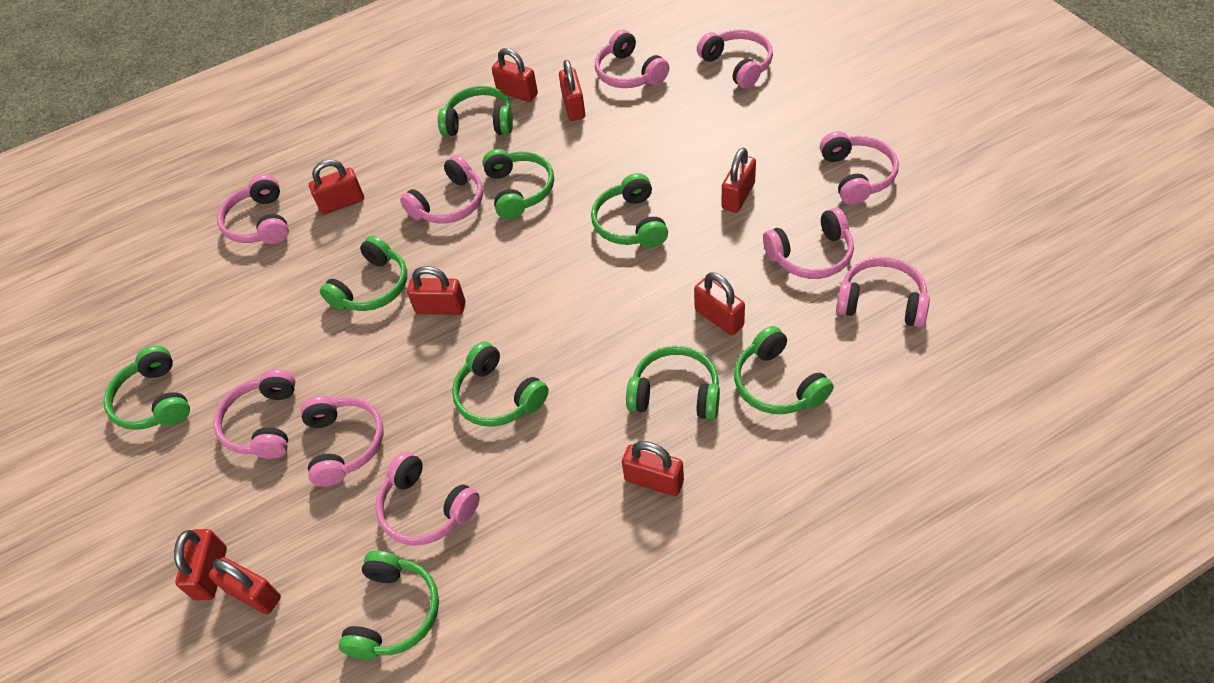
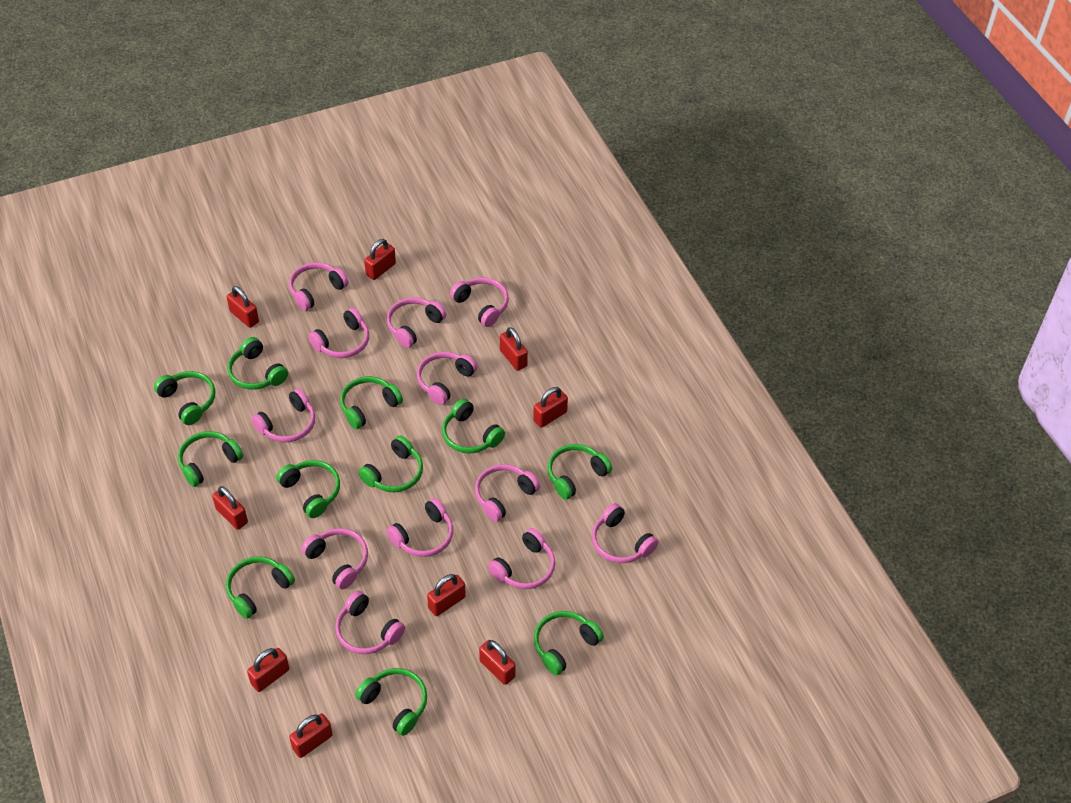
green headphones: 9 -> 11
pink headphones: 10 -> 12

